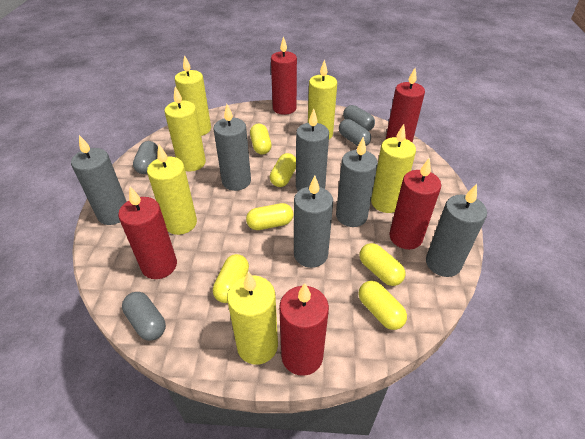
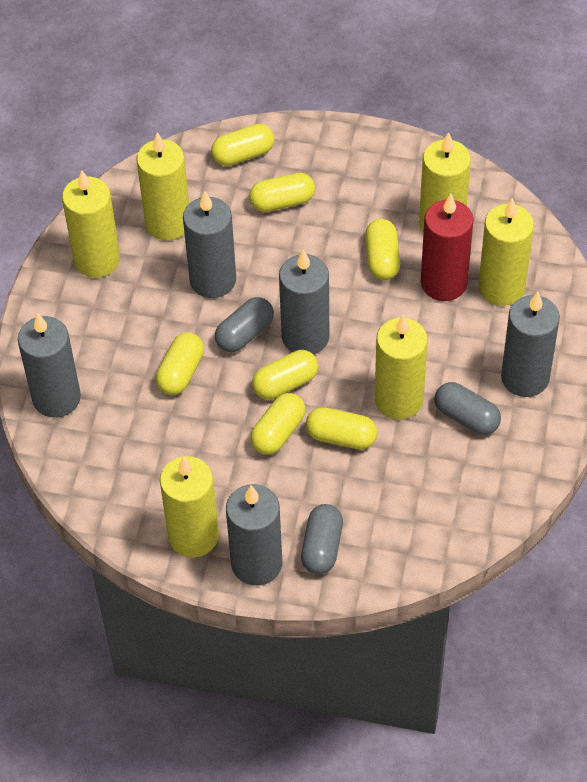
grey candle: 6 -> 5
grey capsule: 4 -> 3
red candle: 5 -> 1
yellow capsule: 6 -> 7

